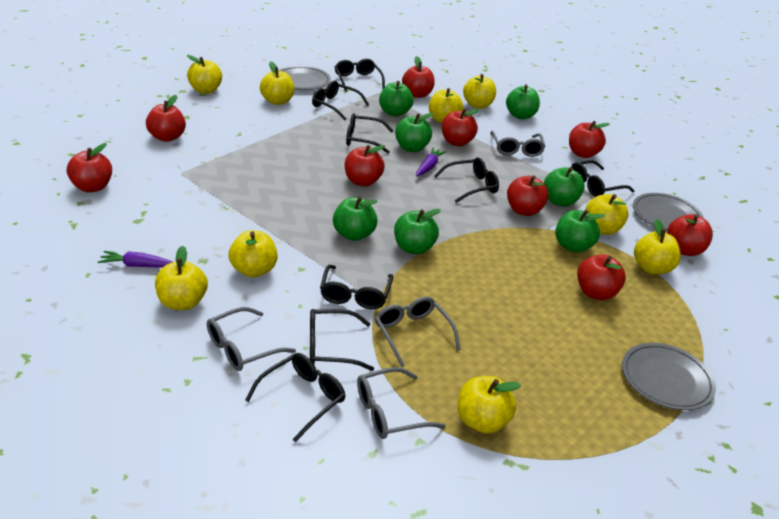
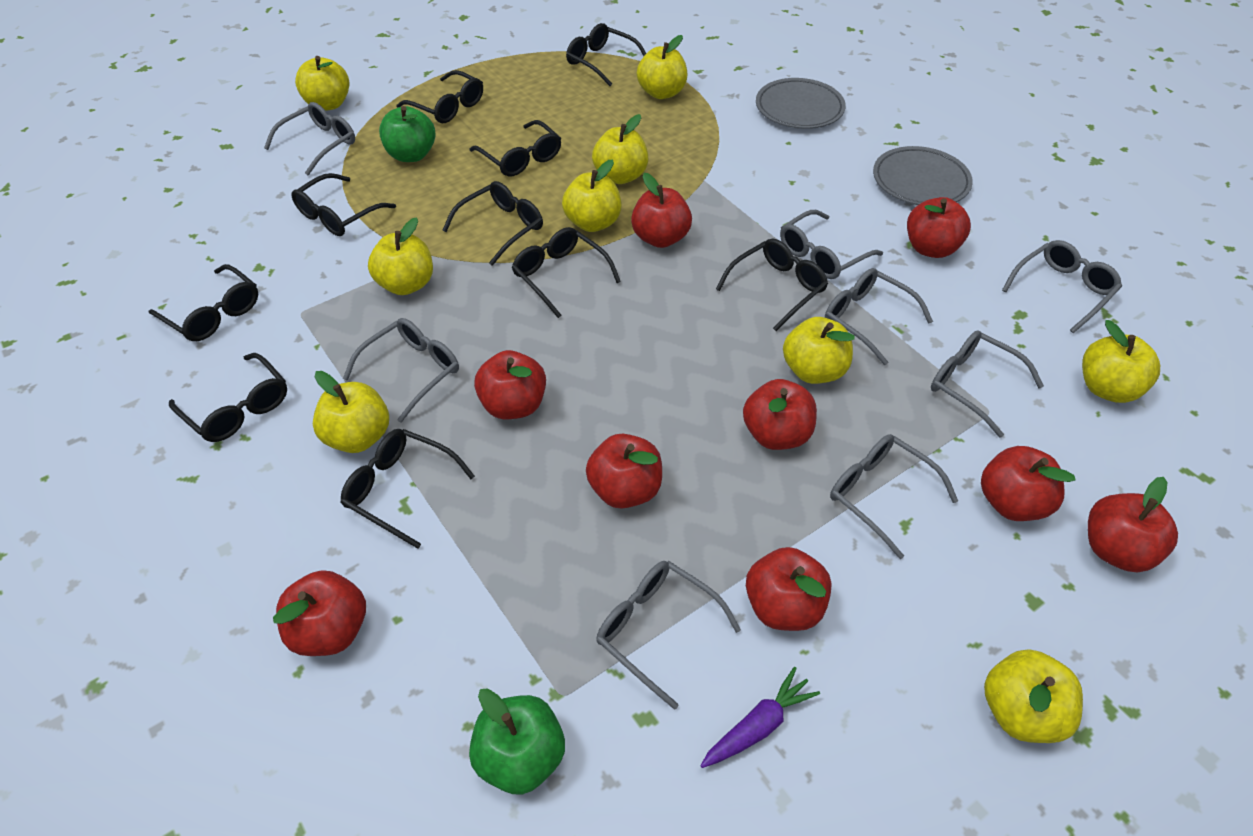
black glasses: 8 -> 10
green apple: 7 -> 2
grey glasses: 4 -> 8
grey plate: 3 -> 2
purple carrot: 2 -> 1

